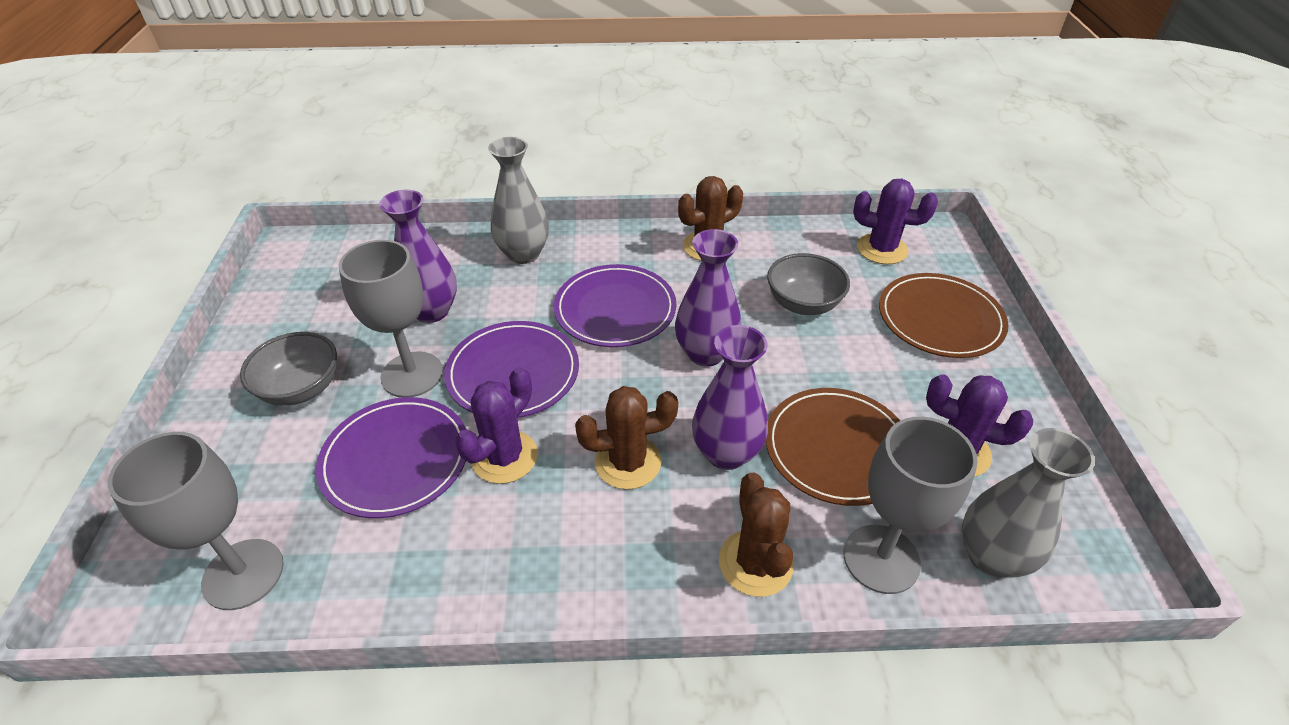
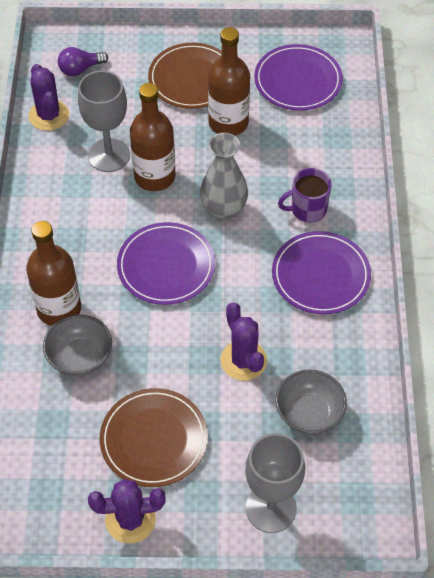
brown bottle: 0 -> 3
brown cactus: 3 -> 0
grey goblet: 3 -> 2
grey vase: 2 -> 1
purple light bulb: 0 -> 1
purple mug: 0 -> 1
purple vase: 3 -> 0

